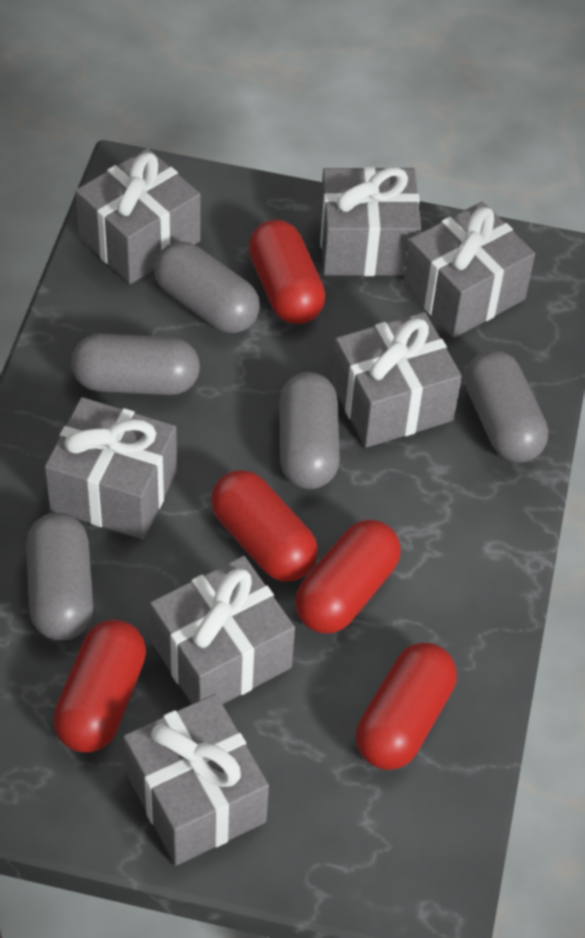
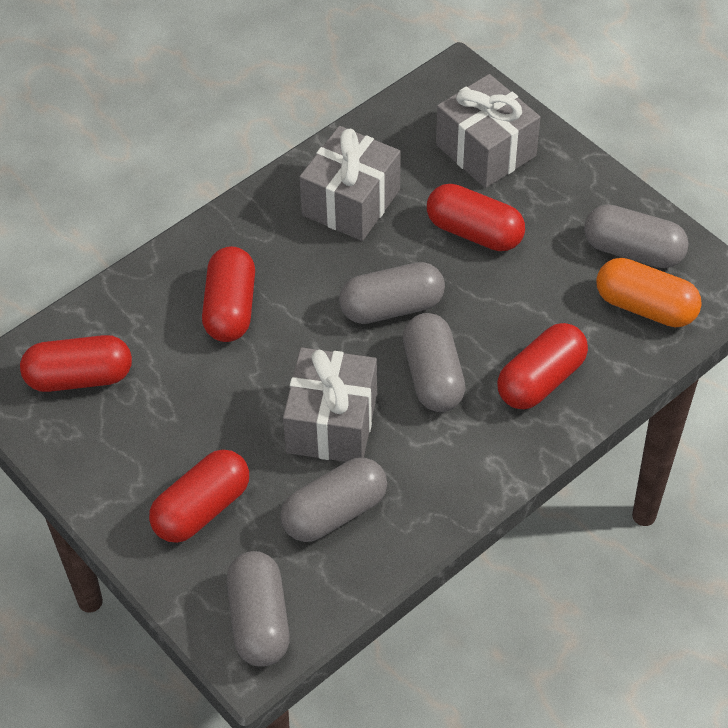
grey gift: 7 -> 3
orange capsule: 0 -> 1

